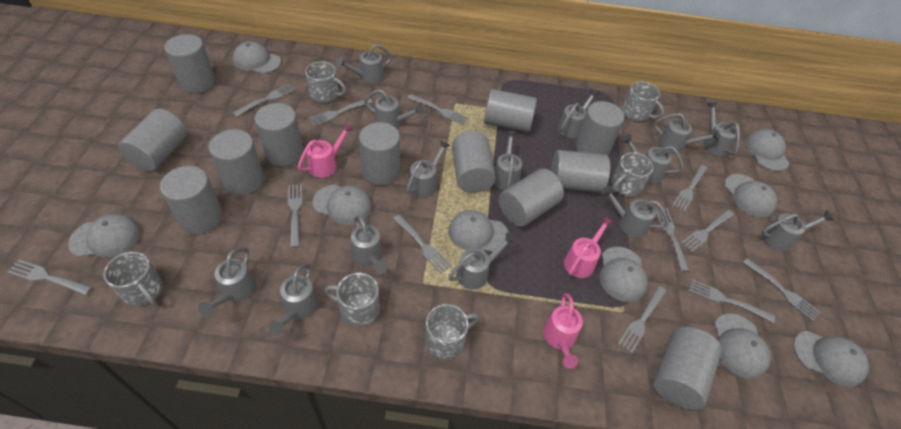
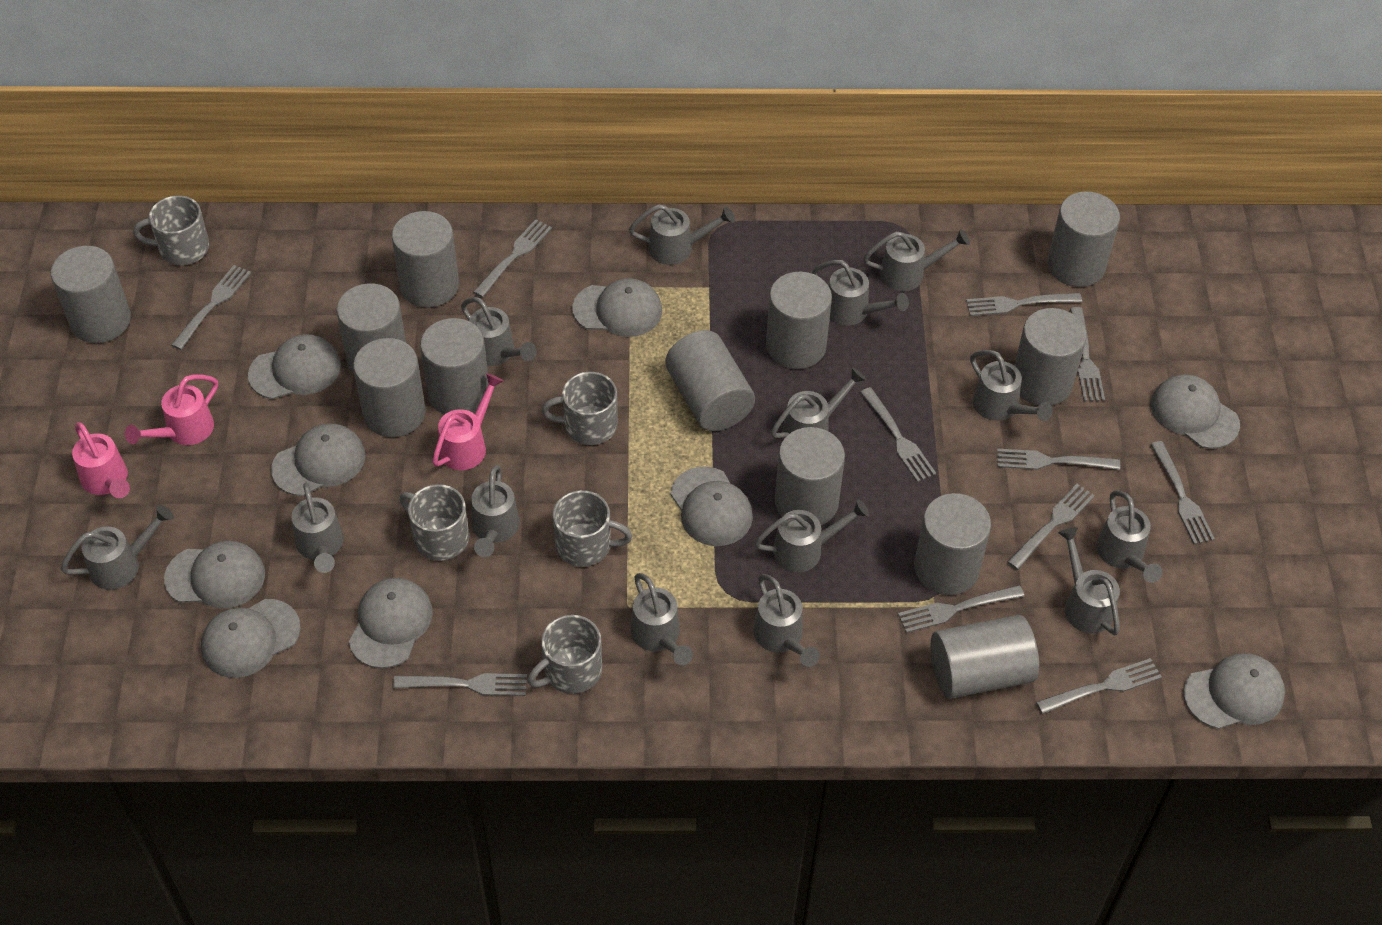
grey fork: 12 -> 11
grey mug: 6 -> 5

